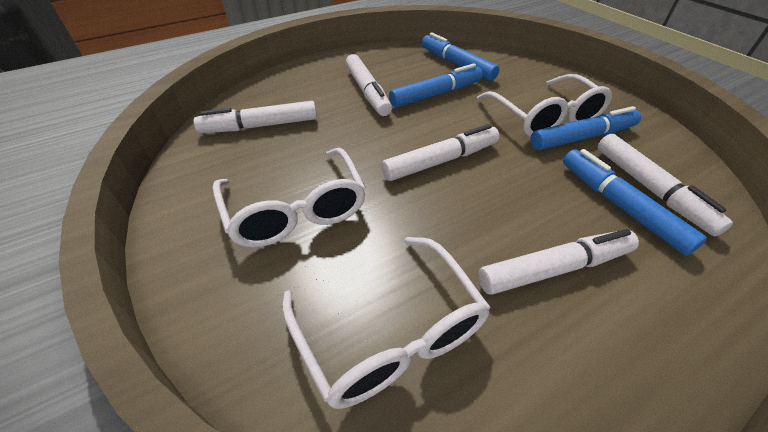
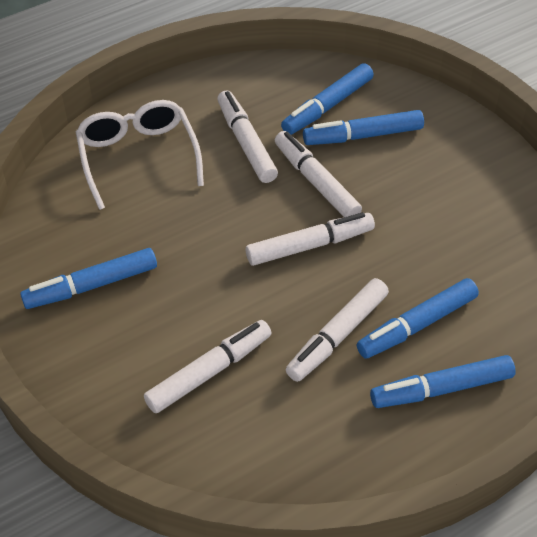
blue marker: 4 -> 5
white glasses: 3 -> 1

